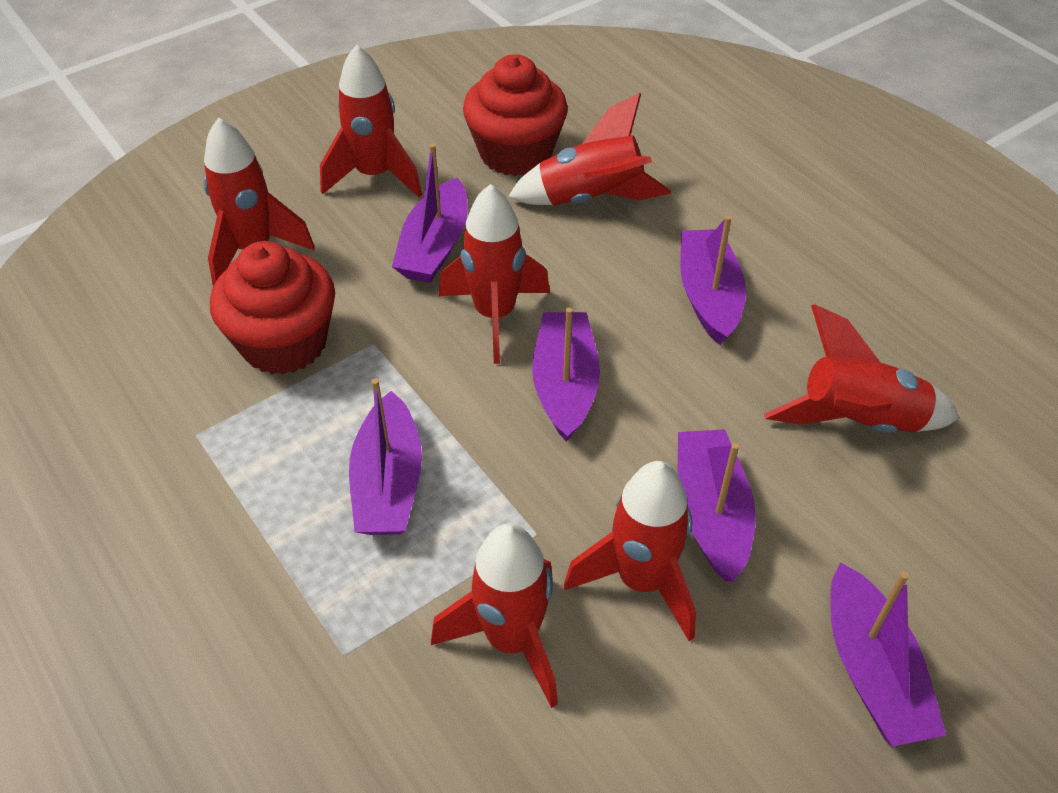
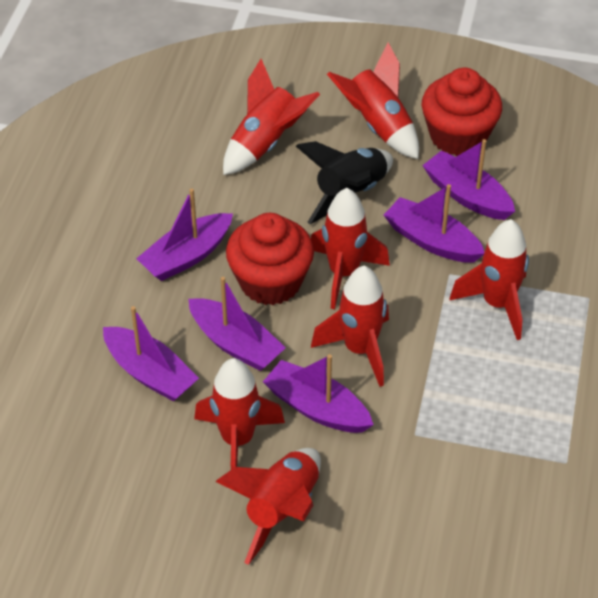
black rocket: 0 -> 1

